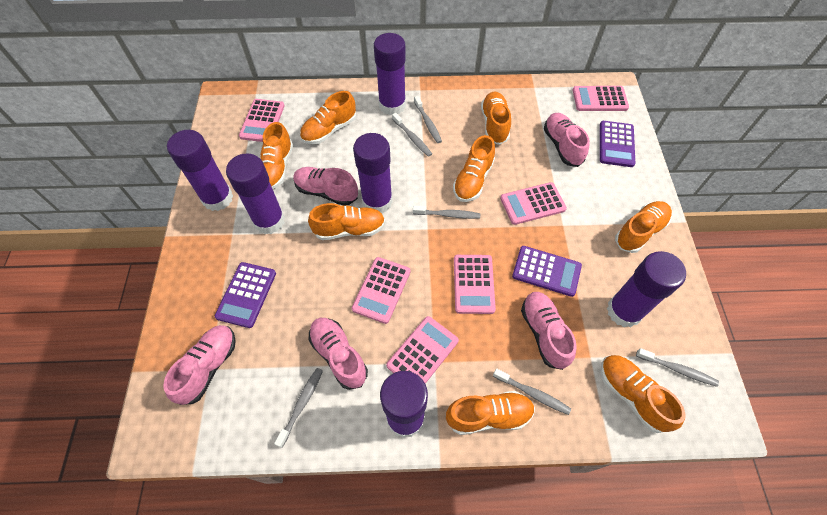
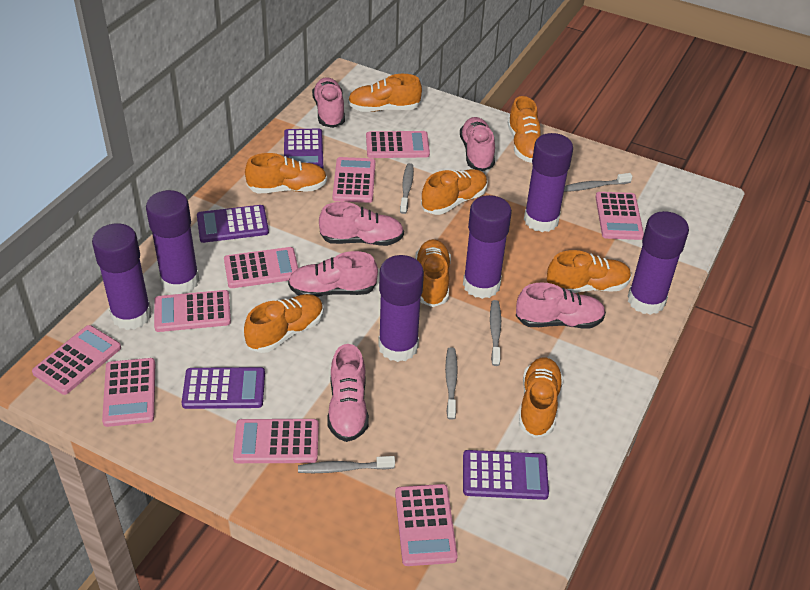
grey toothbrush: 6 -> 5
pink calculator: 6 -> 9
pink shoe: 5 -> 6
purple calculator: 3 -> 4

